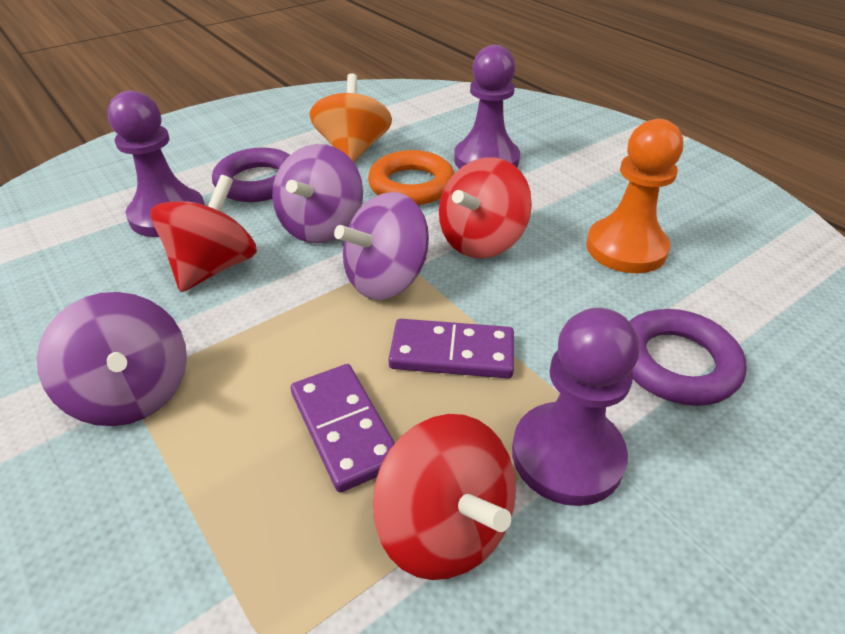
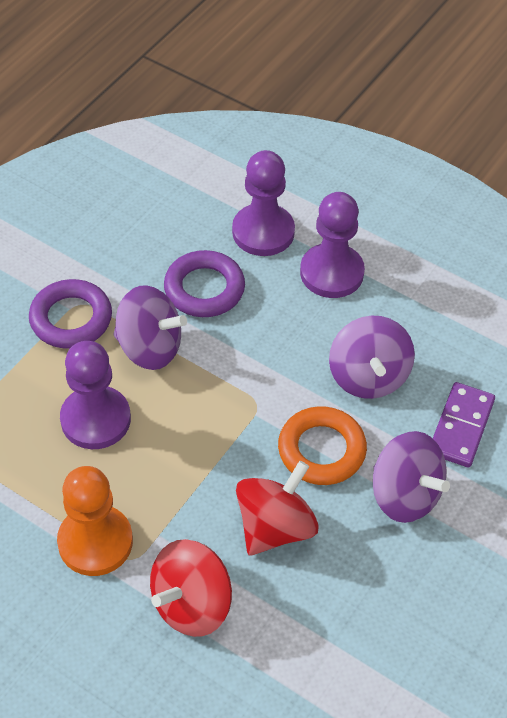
orange spinning top: 1 -> 0
purple domino: 2 -> 1
red spinning top: 3 -> 2

